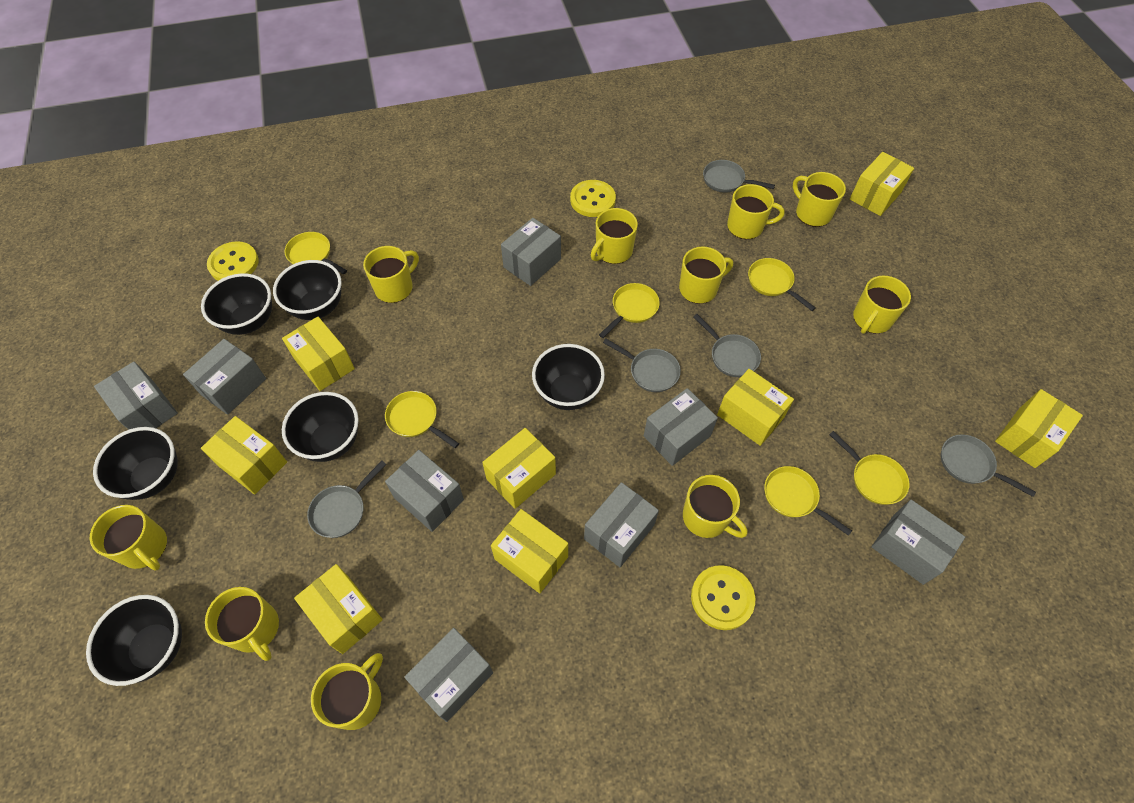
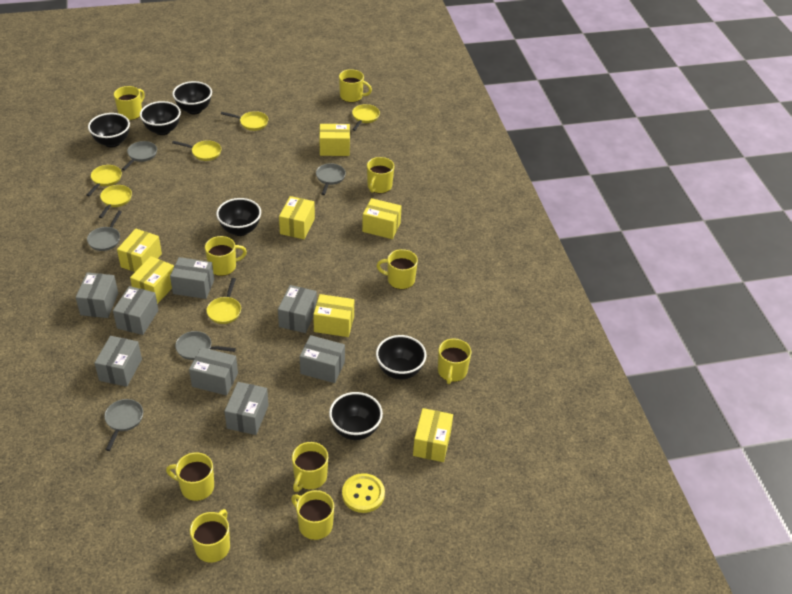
yellow box: 8 -> 7
yellow button: 3 -> 1

